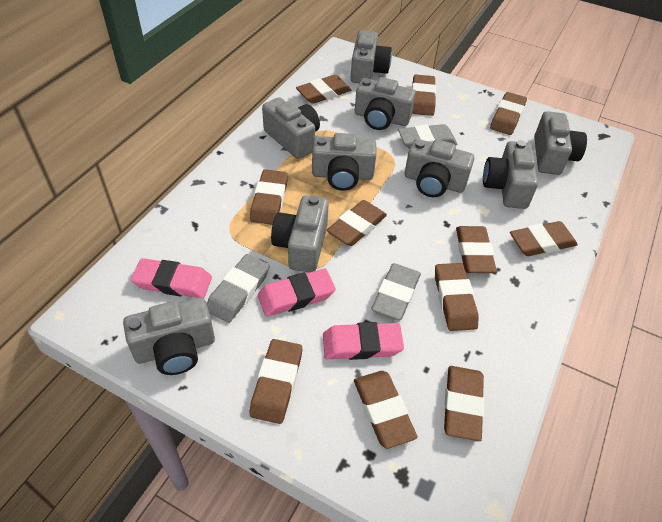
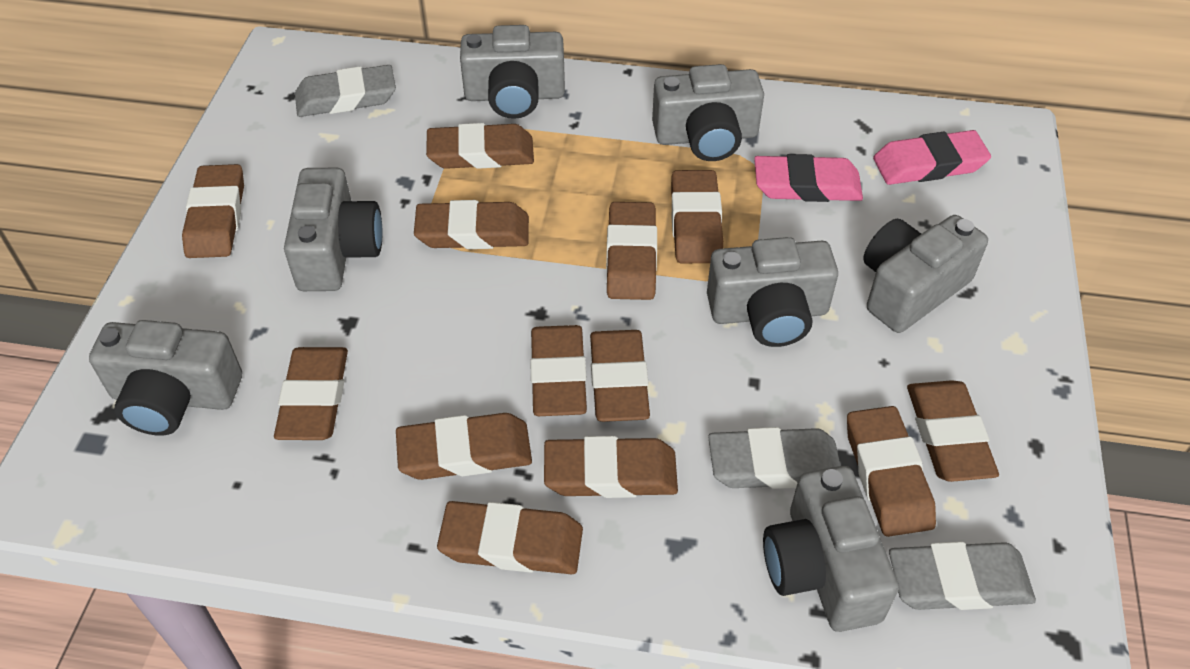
brown eraser: 11 -> 13
grey camera: 9 -> 7
pink eraser: 3 -> 2

